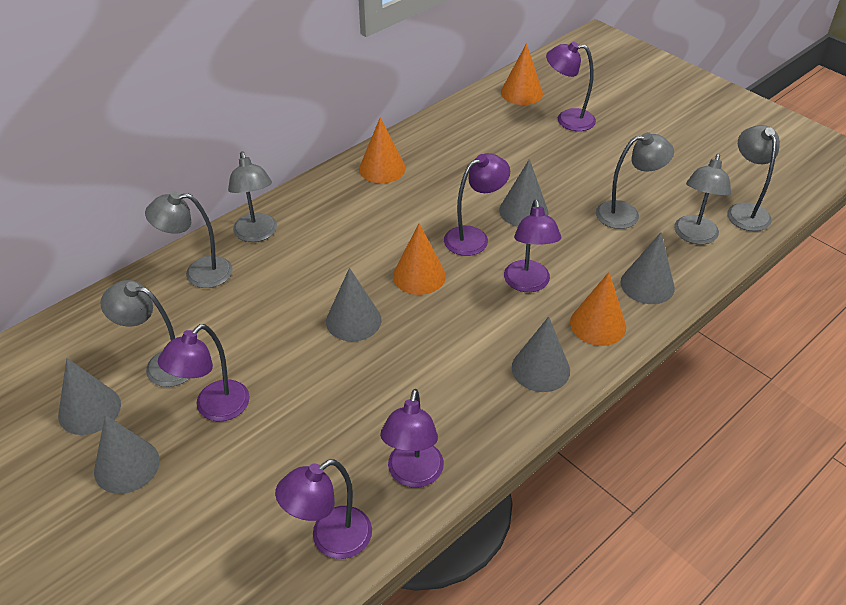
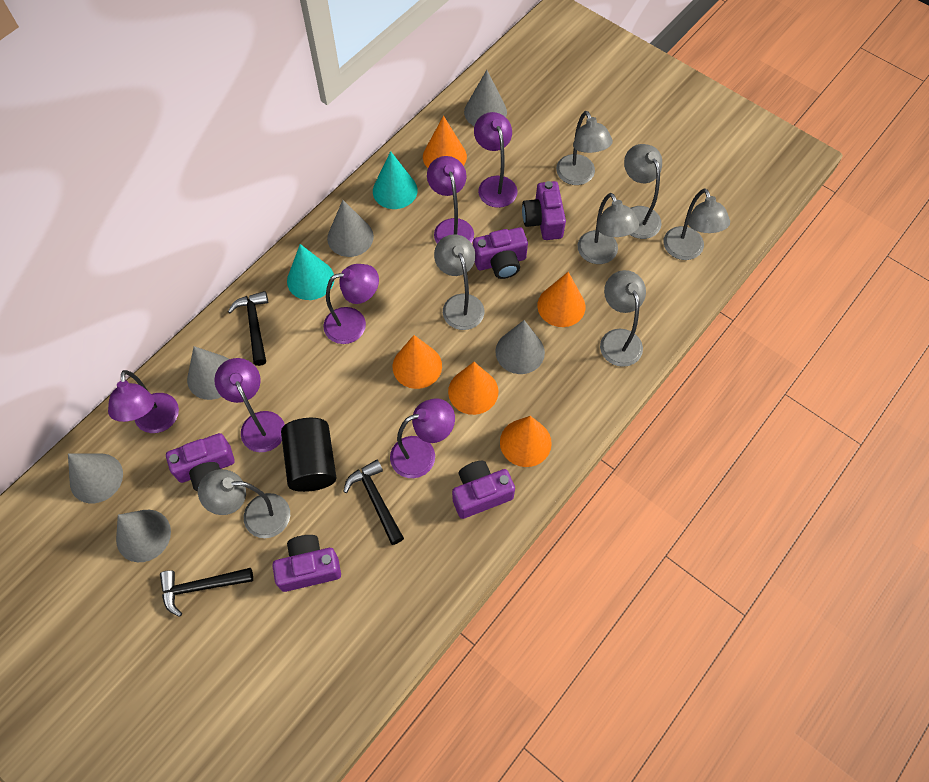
black cylinder: 0 -> 1
black hammer: 0 -> 3
grey lamp: 6 -> 7
orange cone: 4 -> 5
purple camera: 0 -> 5
turquoise cone: 0 -> 2

